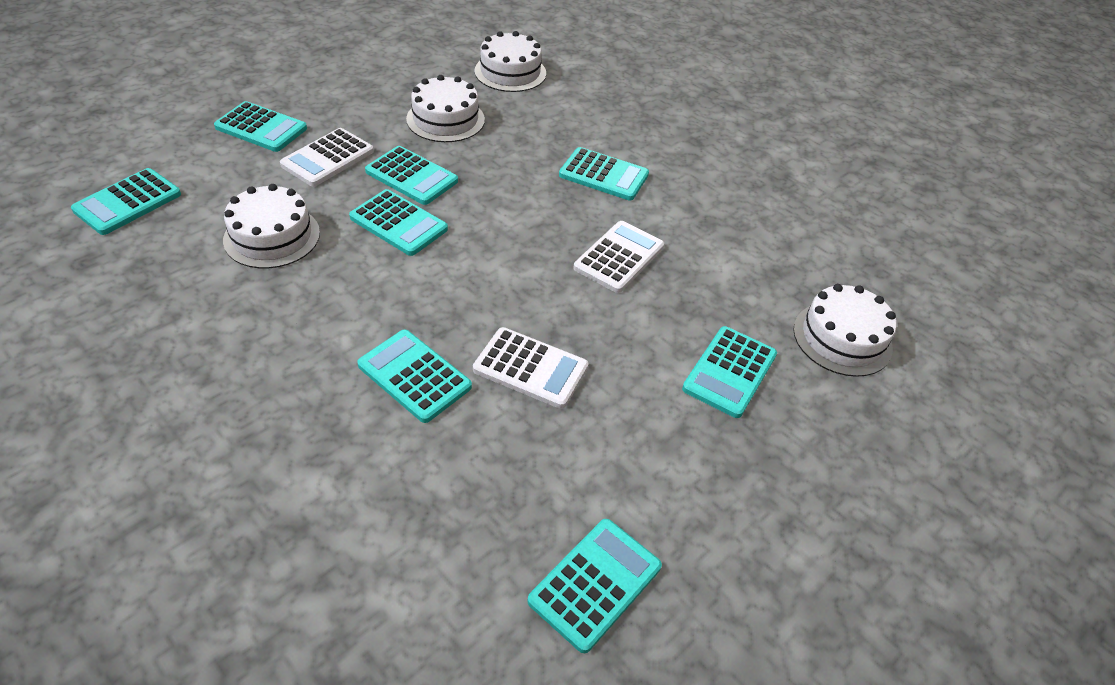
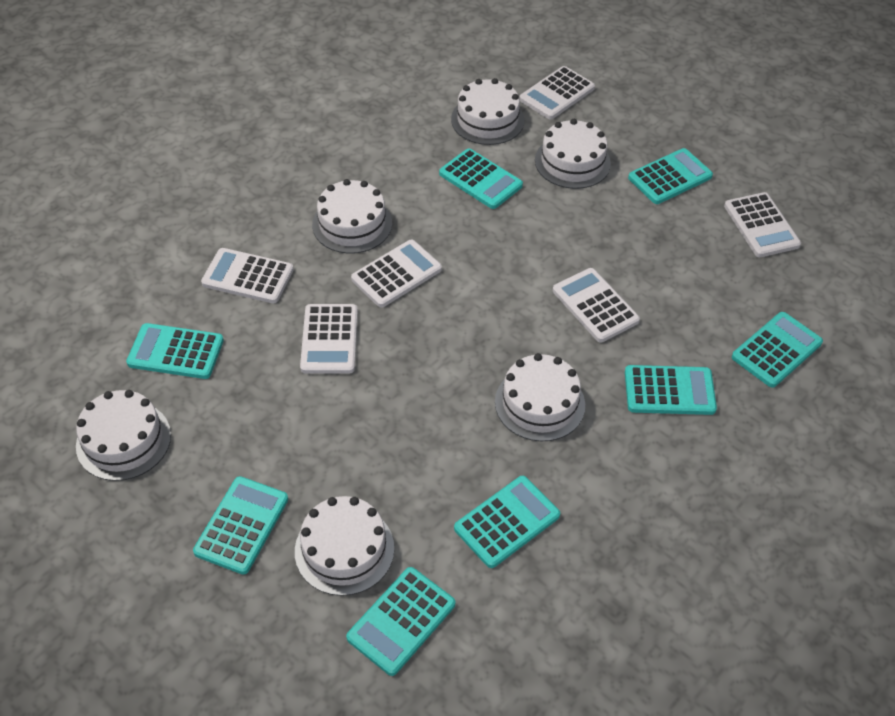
white cake: 4 -> 6
white calculator: 3 -> 6

